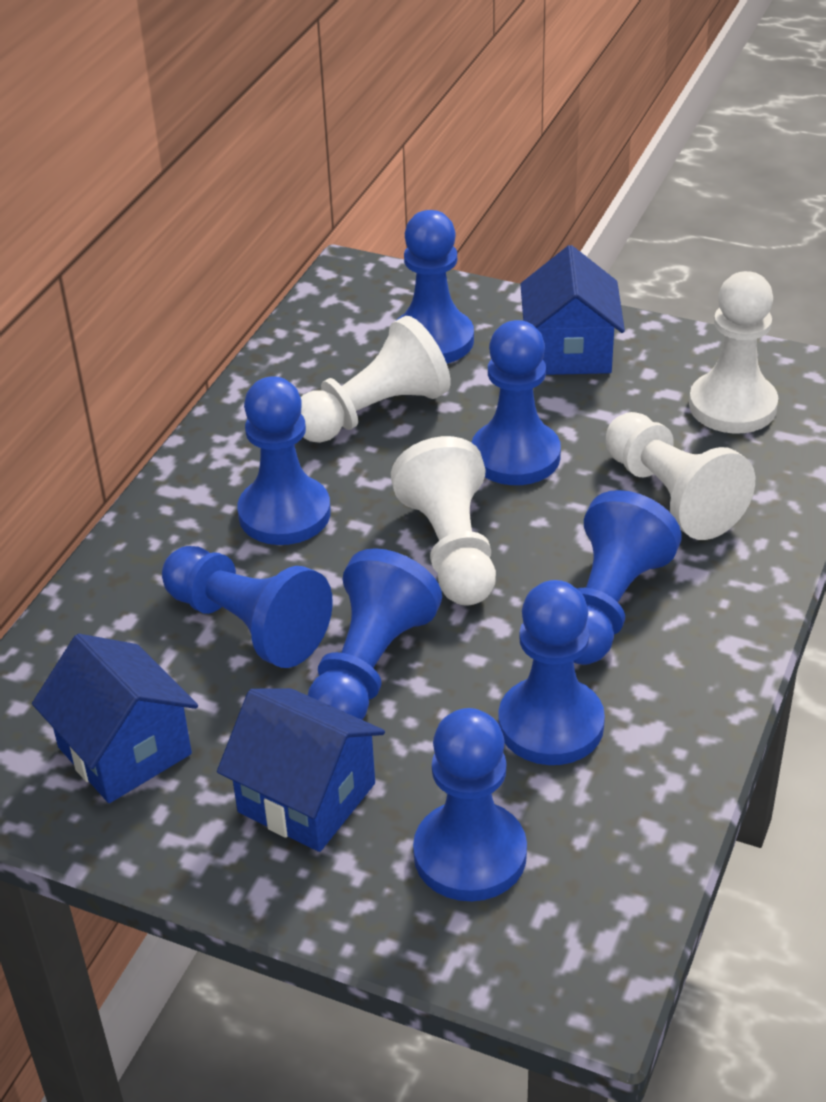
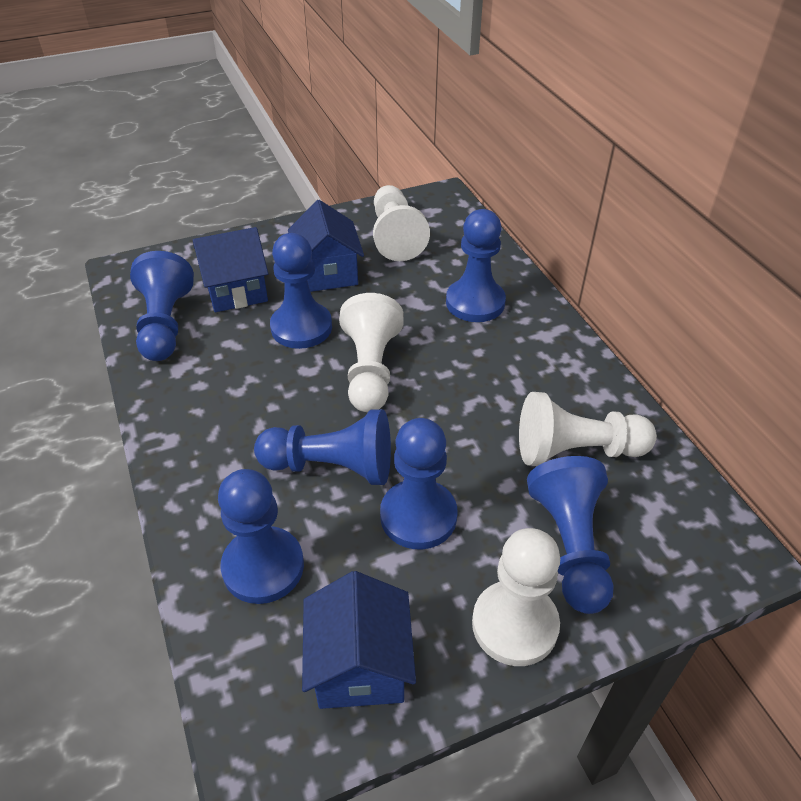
blue pawn: 8 -> 7

